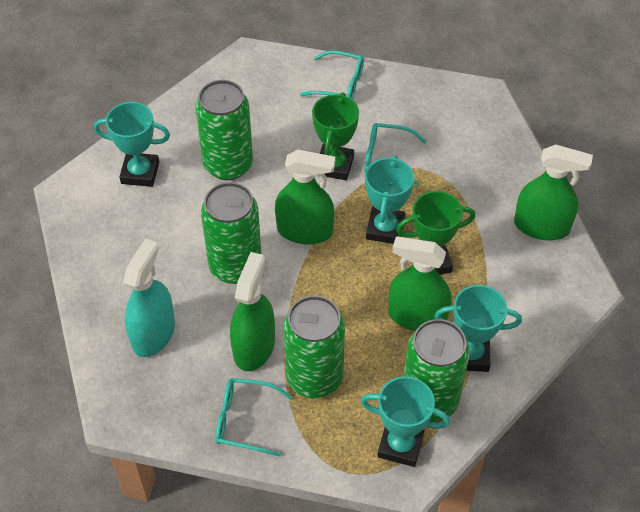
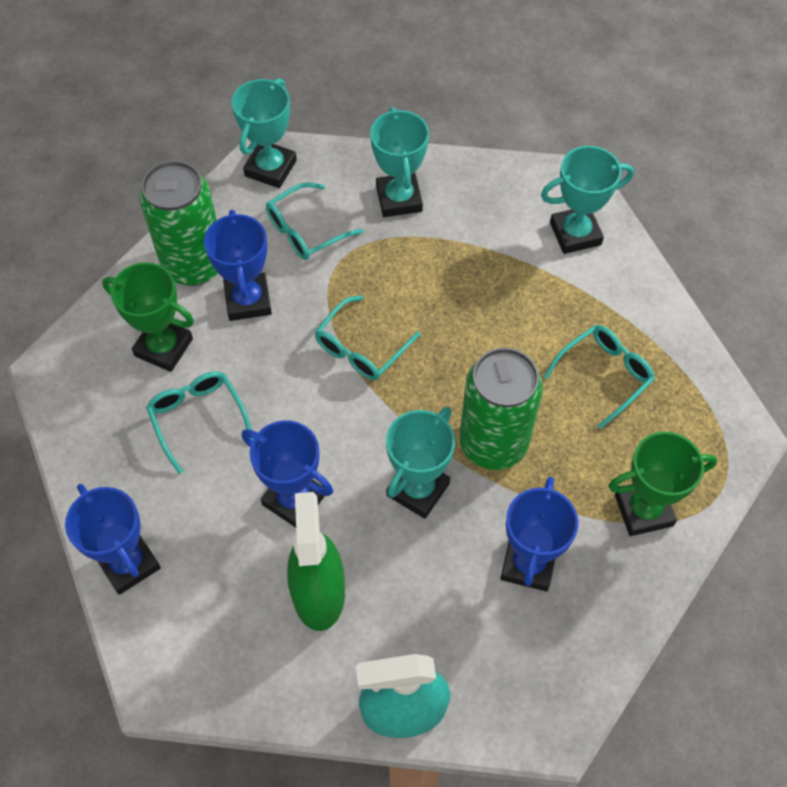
blue trophy: 0 -> 4
green can: 4 -> 2
green spray bottle: 4 -> 1
turquoise glasses: 3 -> 4

